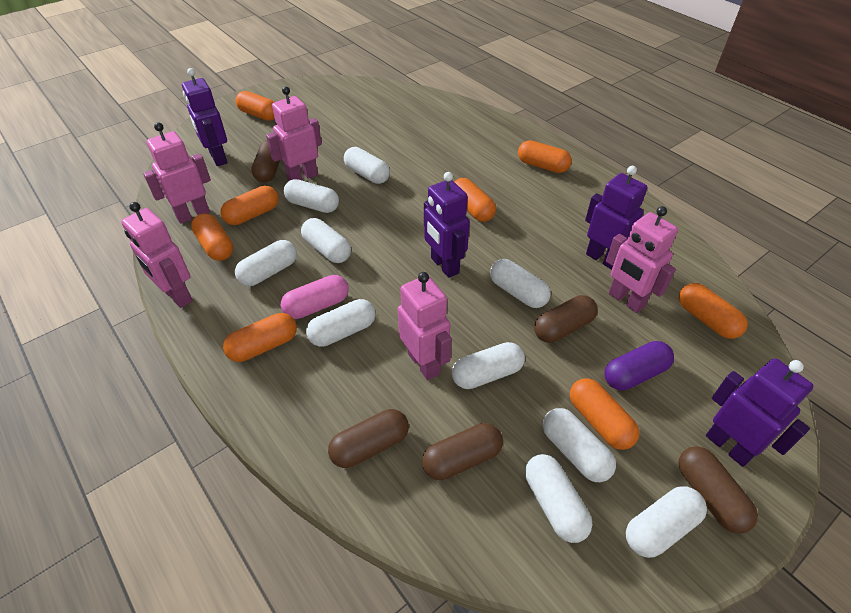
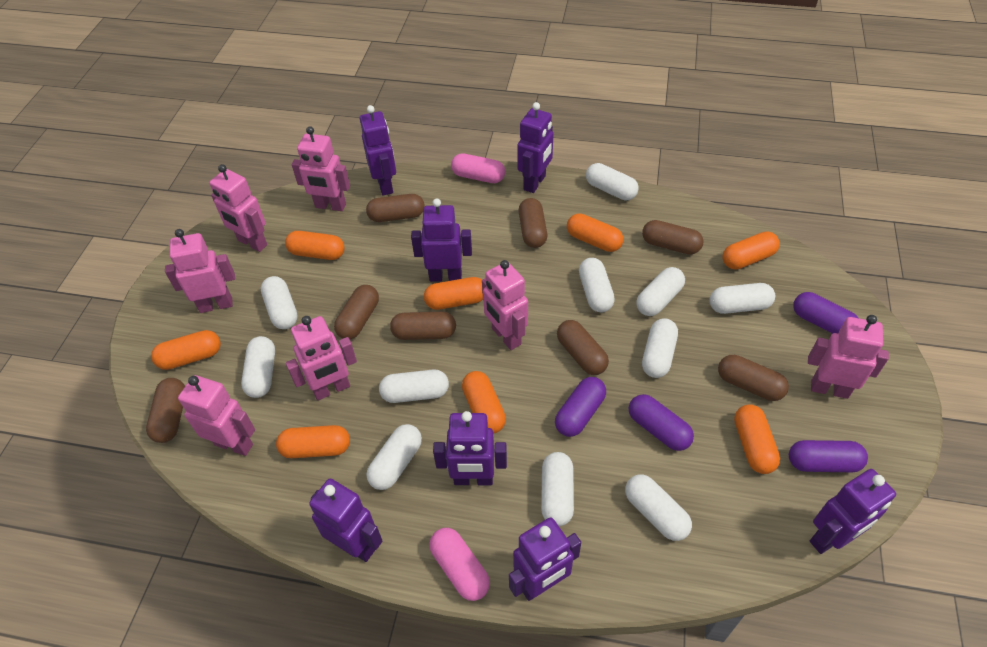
brown capsule: 5 -> 8
pink capsule: 1 -> 2
pink robot: 5 -> 7
purple capsule: 1 -> 4
purple robot: 4 -> 7
white capsule: 10 -> 11

